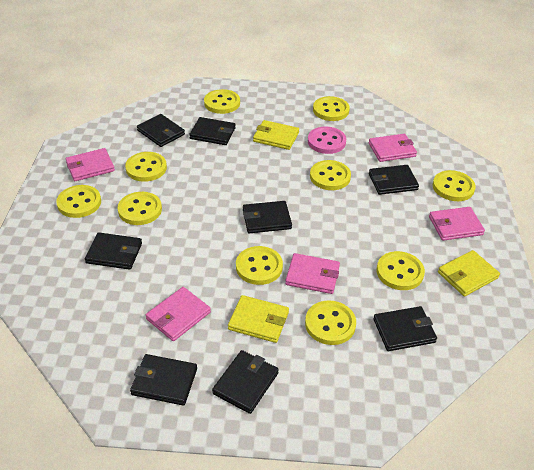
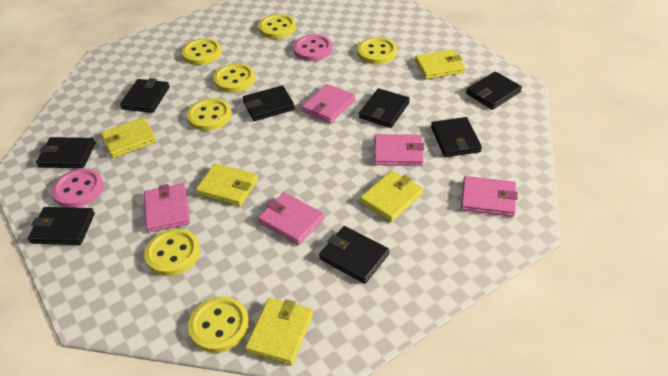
pink button: 1 -> 2
yellow button: 10 -> 7
yellow wallet: 3 -> 5

